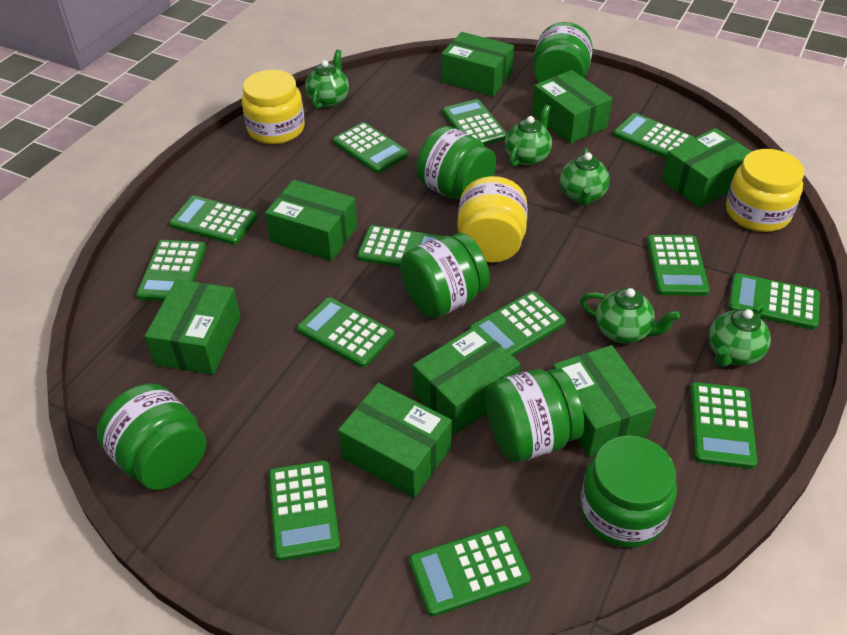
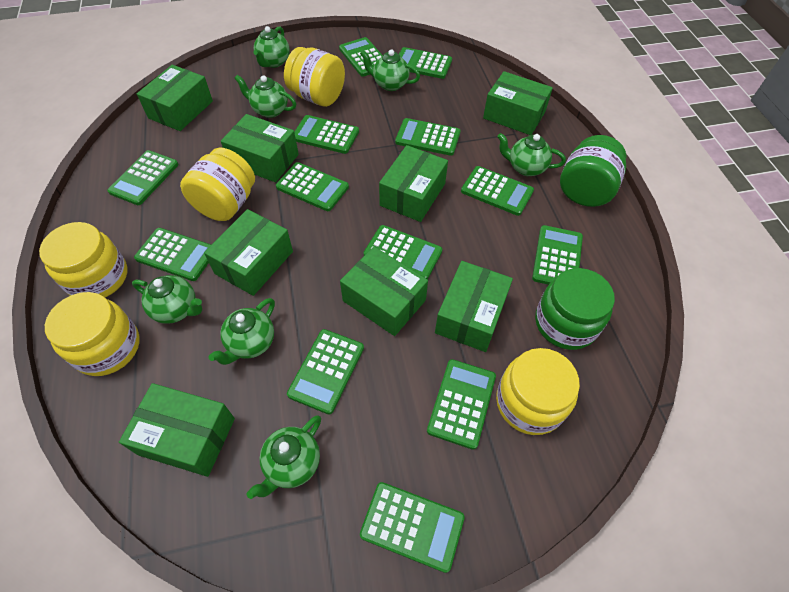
green jar: 6 -> 2
green teapot: 5 -> 7
yellow jar: 3 -> 5

